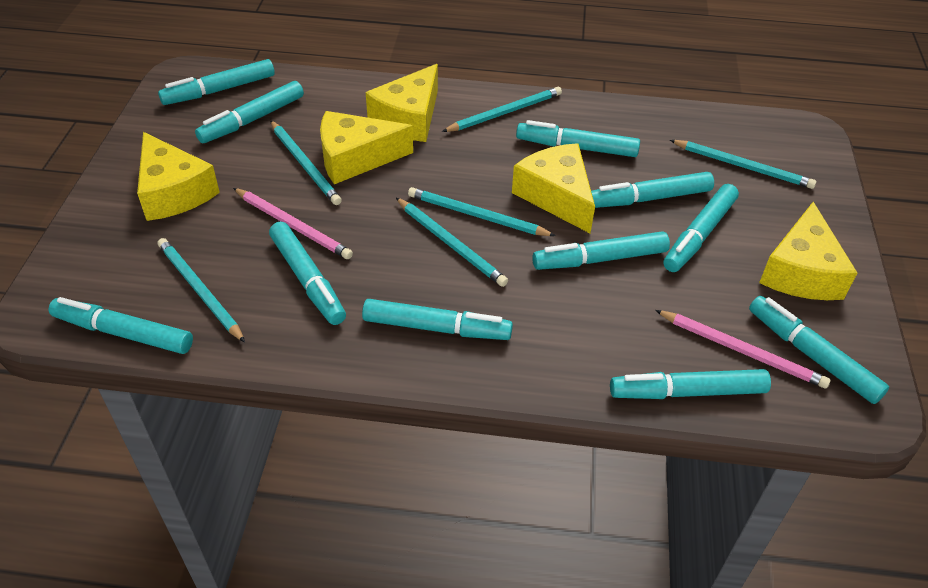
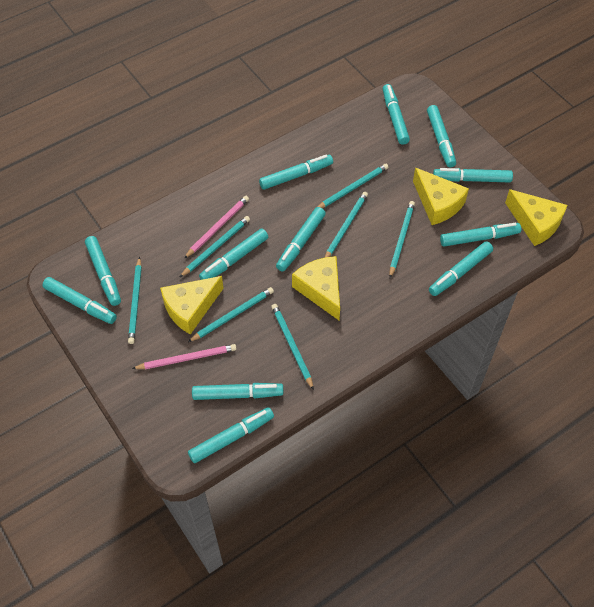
turquoise marker: 11 -> 12
turquoise pencil: 6 -> 7
yellow cheese: 5 -> 4

